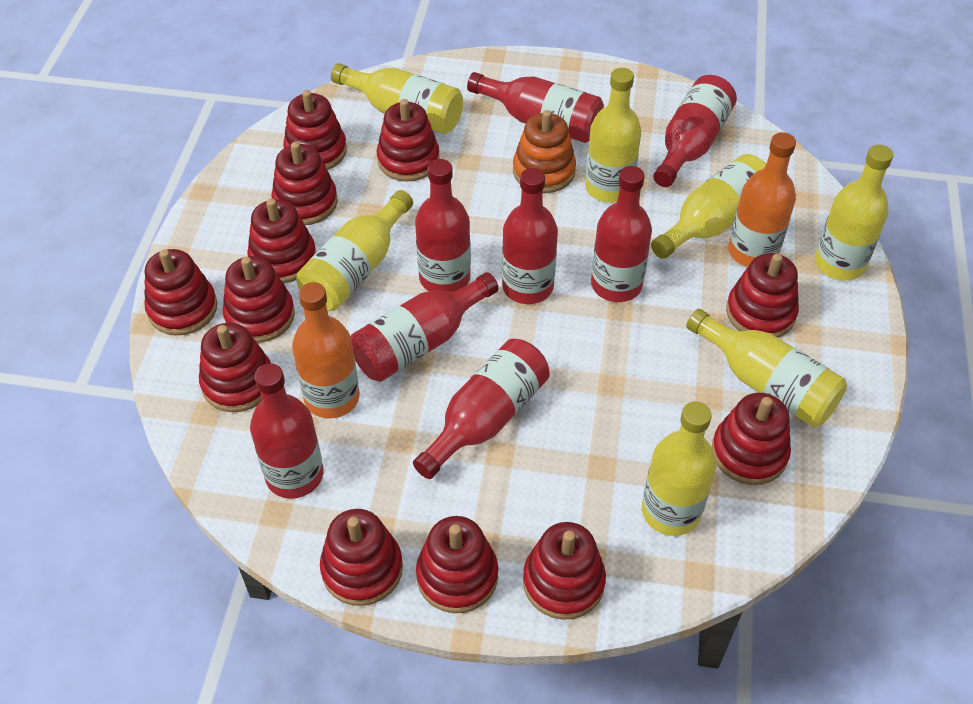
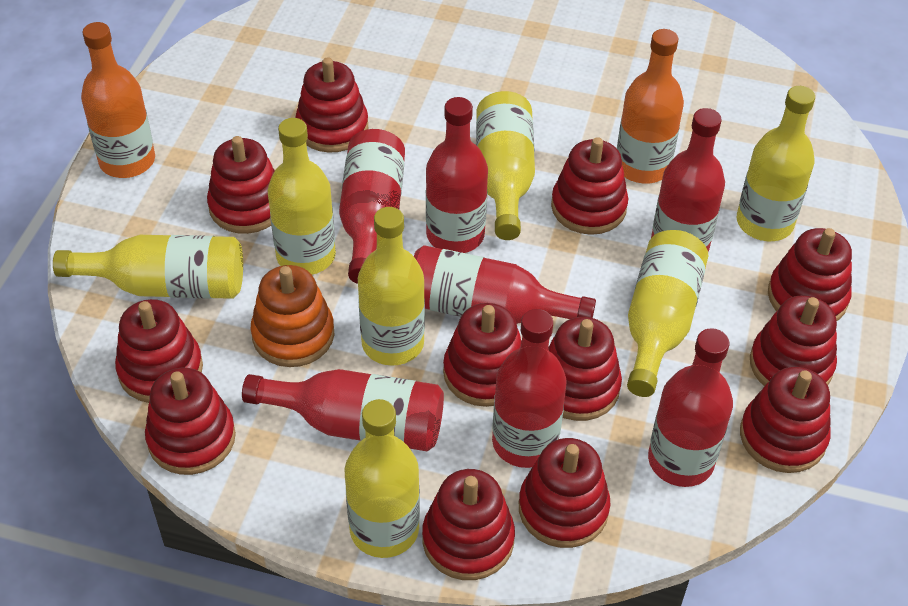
red bottle: 8 -> 7

